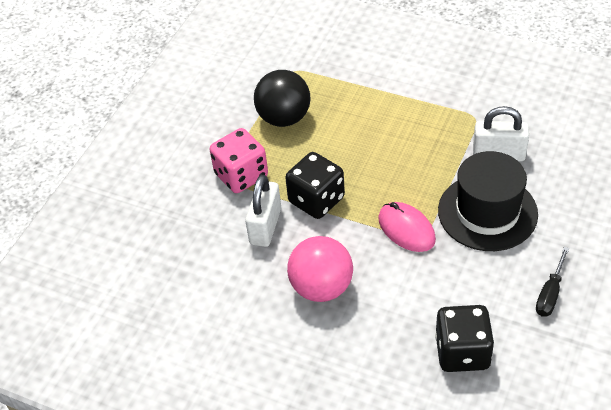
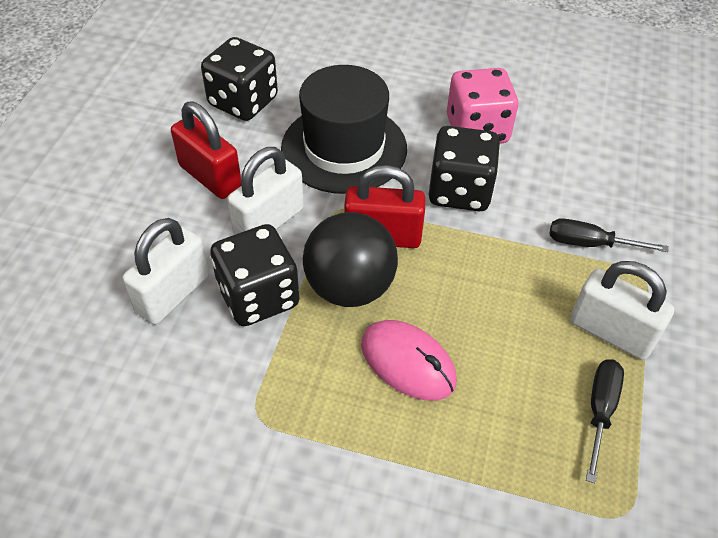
black dice: 2 -> 3
black screwdriver: 1 -> 2
pink ball: 1 -> 0
red padlock: 0 -> 2
white padlock: 2 -> 3

